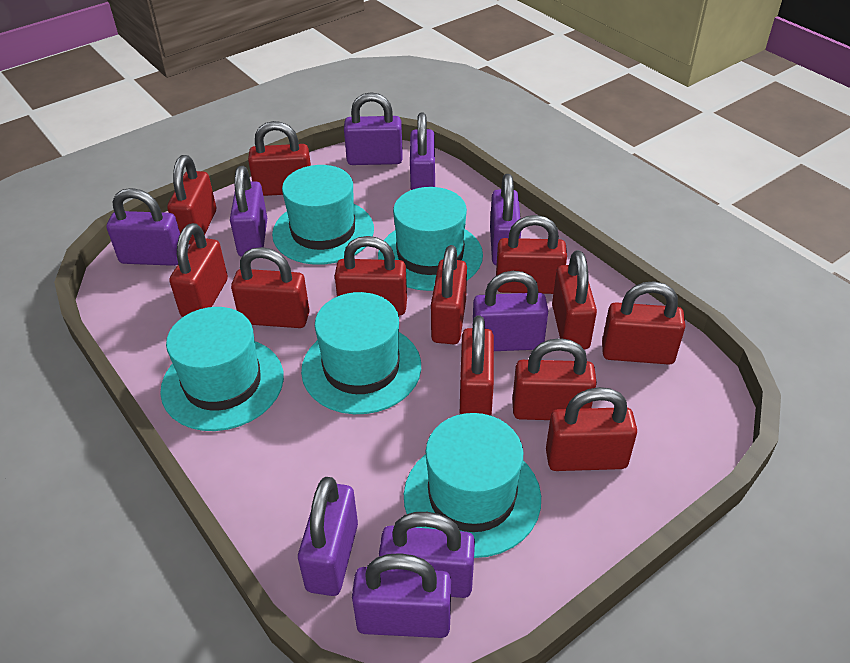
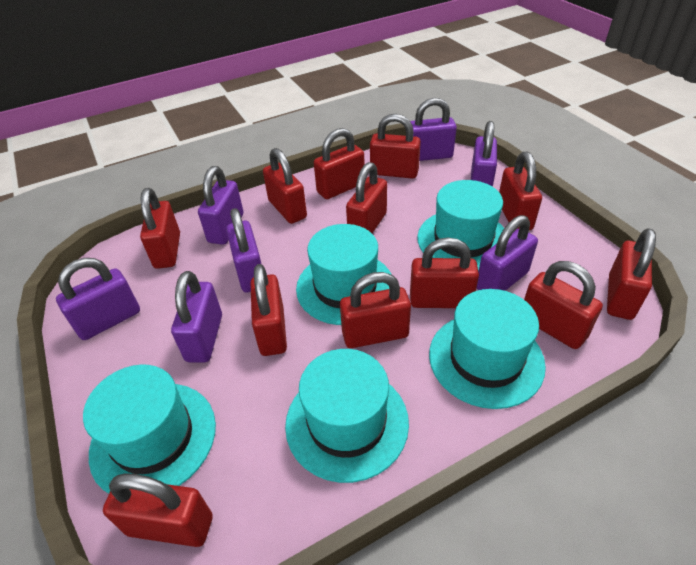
purple padlock: 9 -> 7

